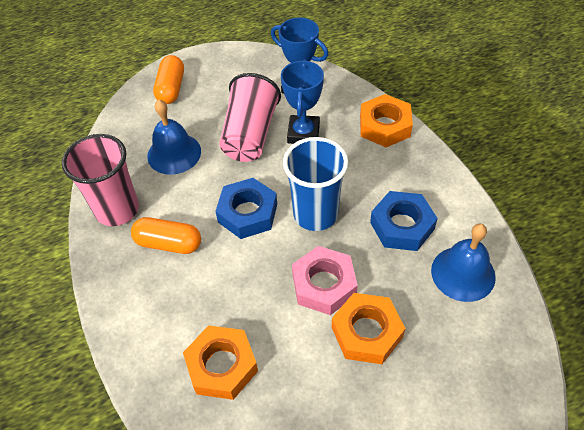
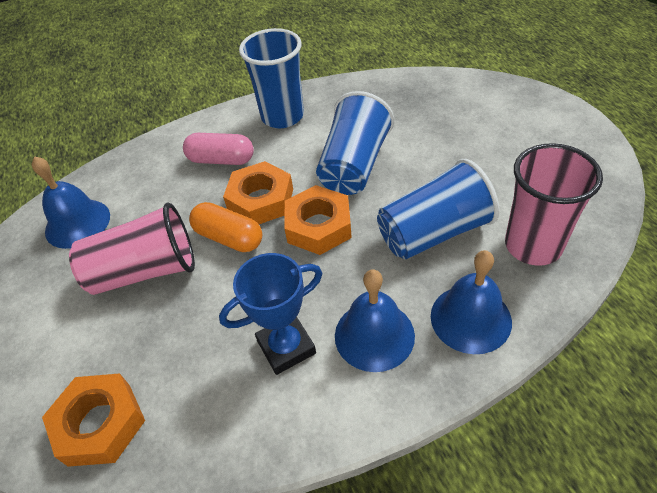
blue bell: 2 -> 3
blue cup: 1 -> 3
blue nut: 2 -> 0
blue trophy: 2 -> 1
orange capsule: 2 -> 1
pink capsule: 0 -> 1
pink nut: 1 -> 0

